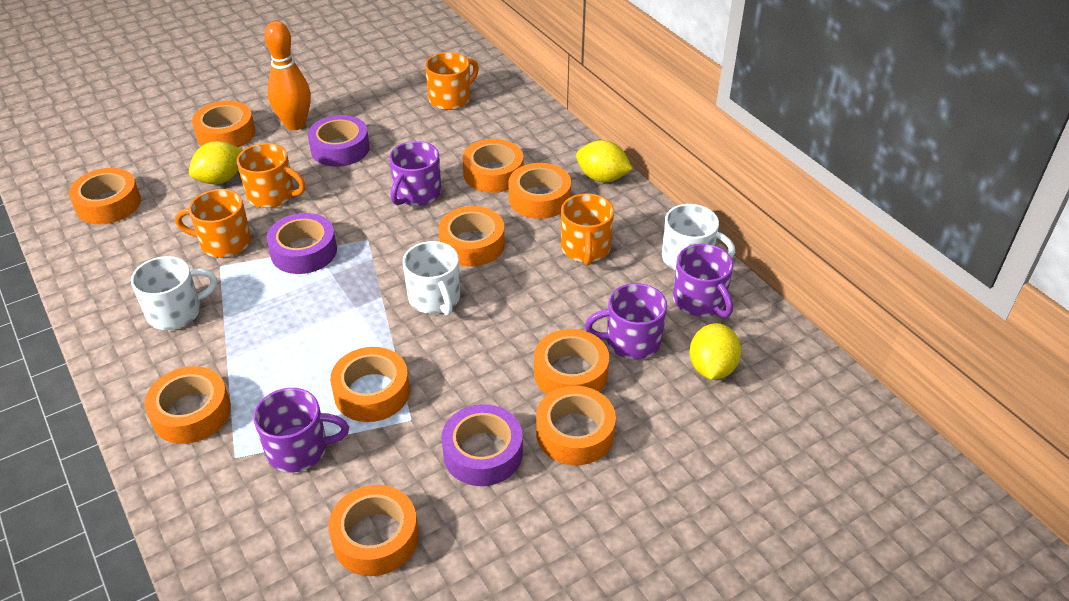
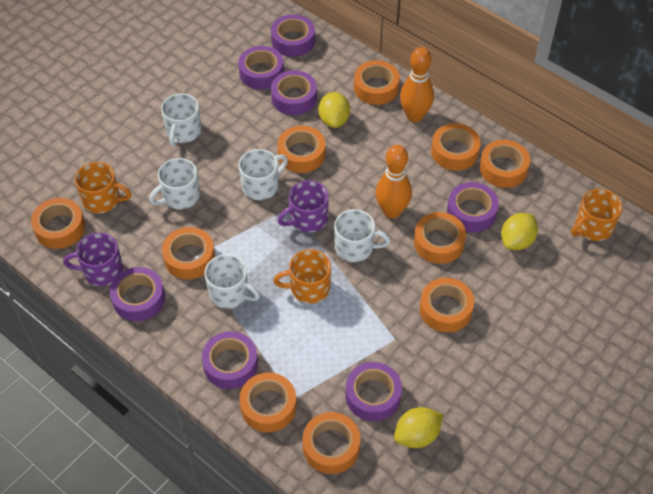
orange bowling pin: 1 -> 2
orange mug: 4 -> 3
purple mug: 4 -> 2
purple tape: 3 -> 7
white mug: 3 -> 5

